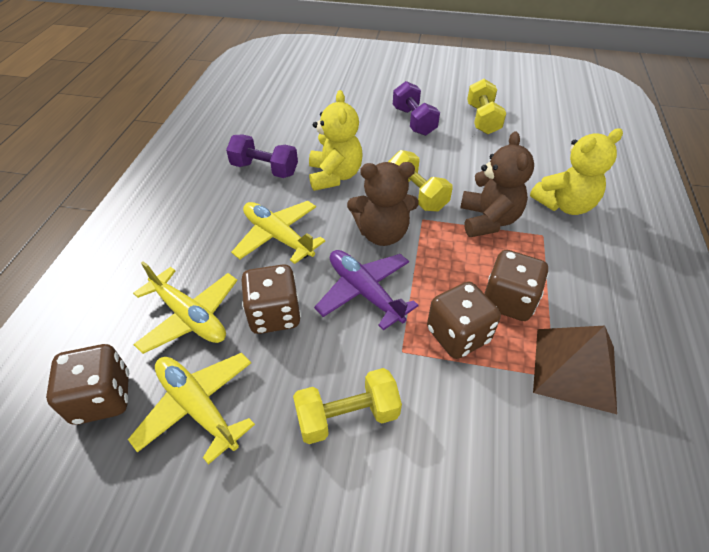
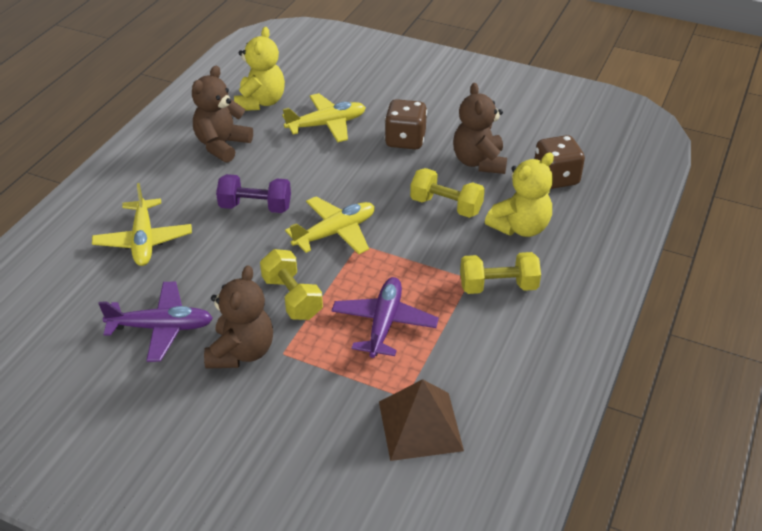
brown dice: 4 -> 2
brown teddy bear: 2 -> 3
purple dumbbell: 2 -> 1
purple plane: 1 -> 2

